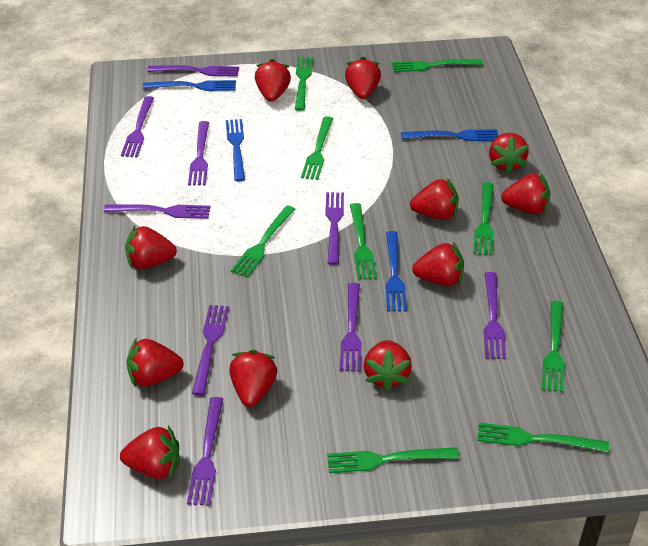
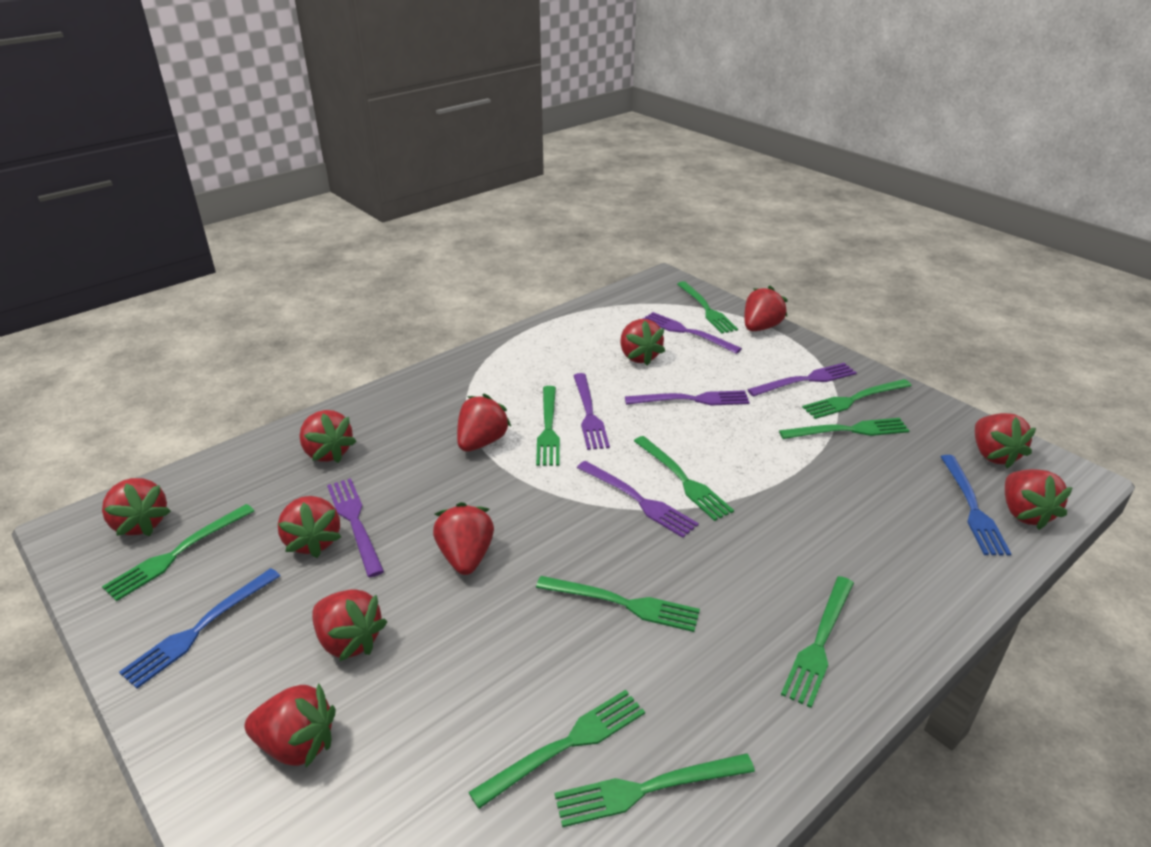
blue fork: 4 -> 2
green fork: 9 -> 10
purple fork: 9 -> 6

